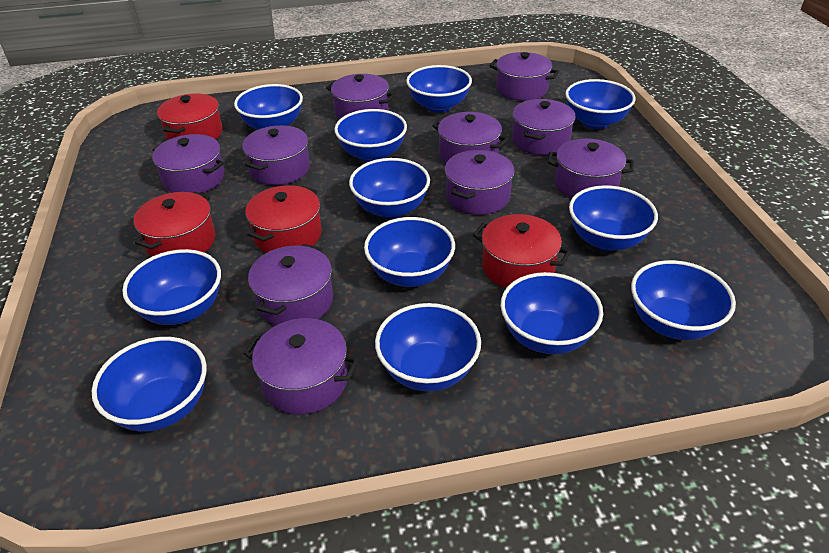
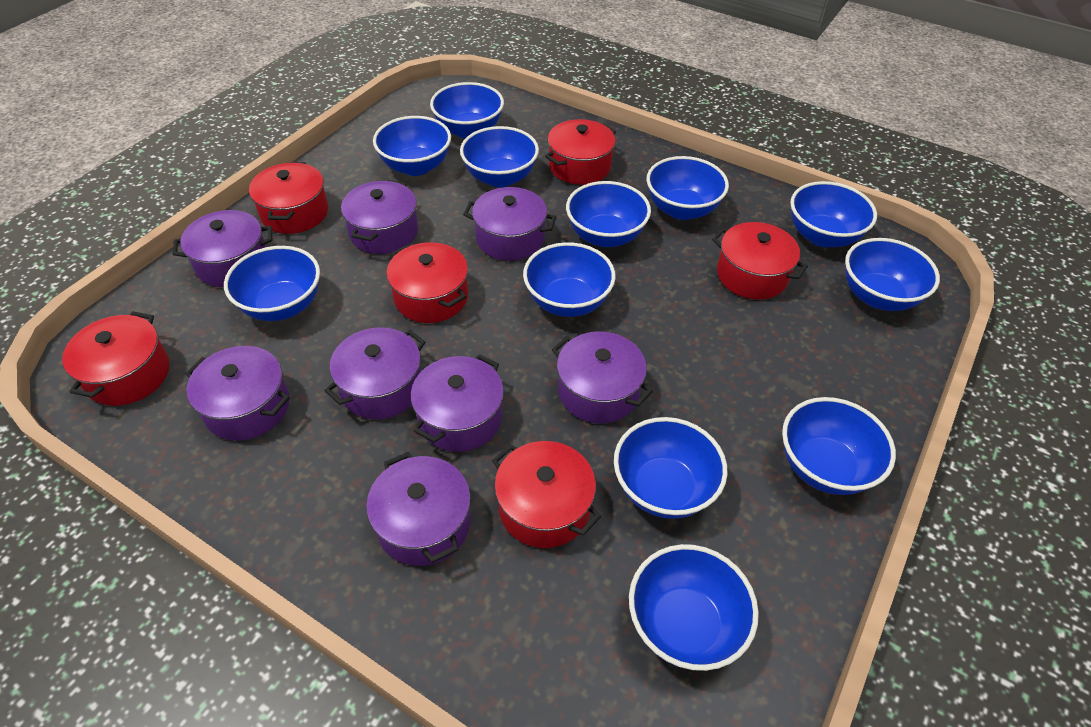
purple pot: 10 -> 8
red pot: 4 -> 6

